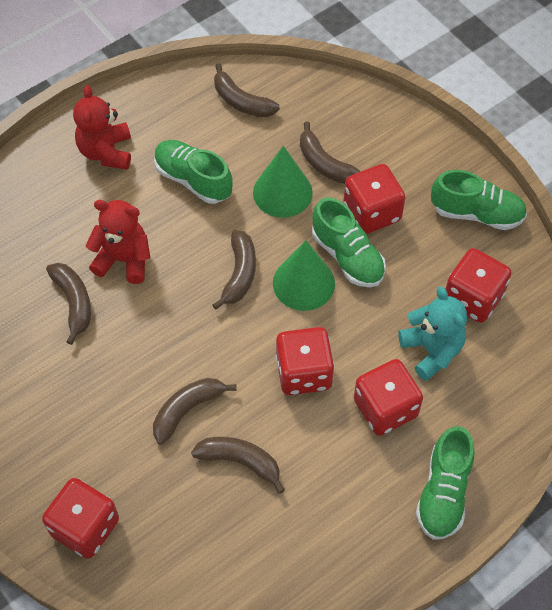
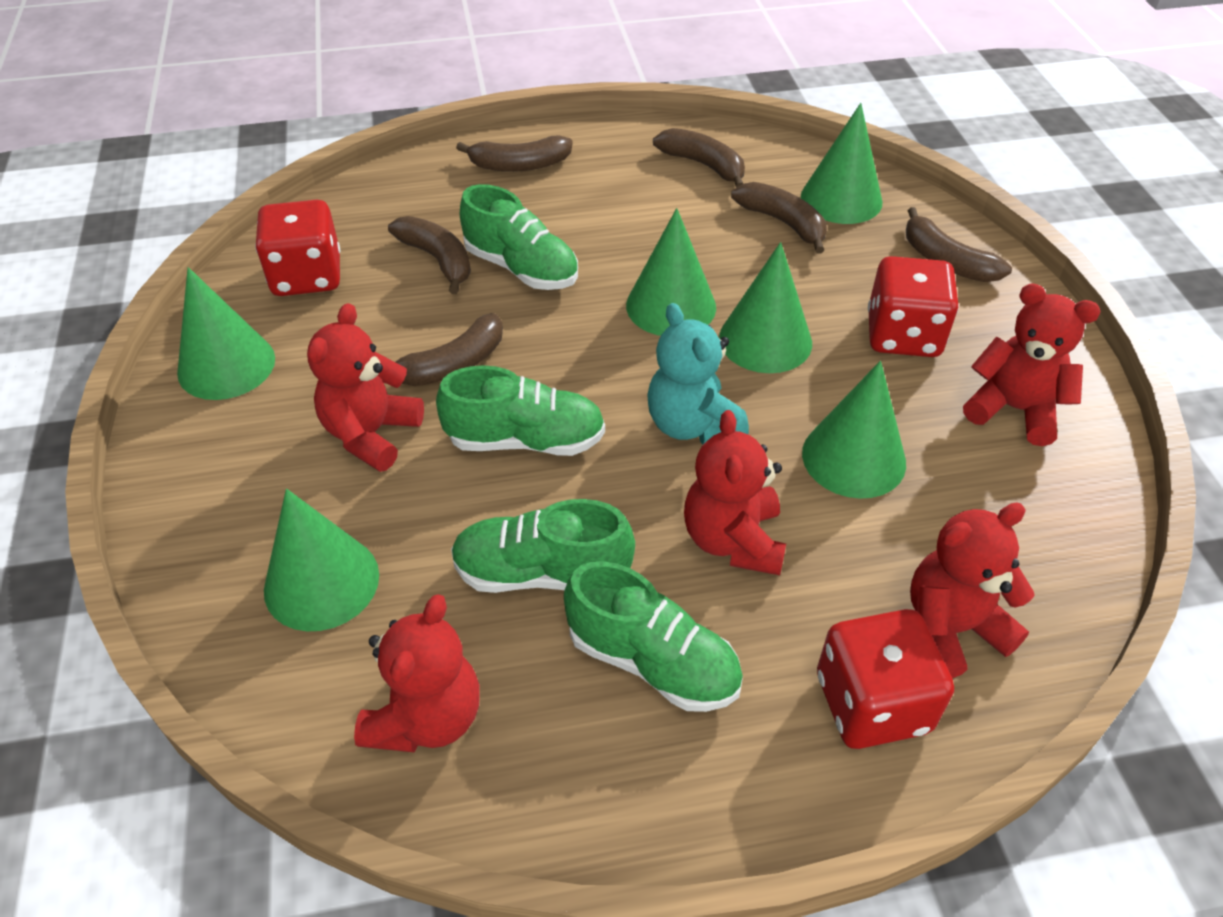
green cone: 2 -> 6
red dice: 5 -> 3
red teddy bear: 2 -> 5

